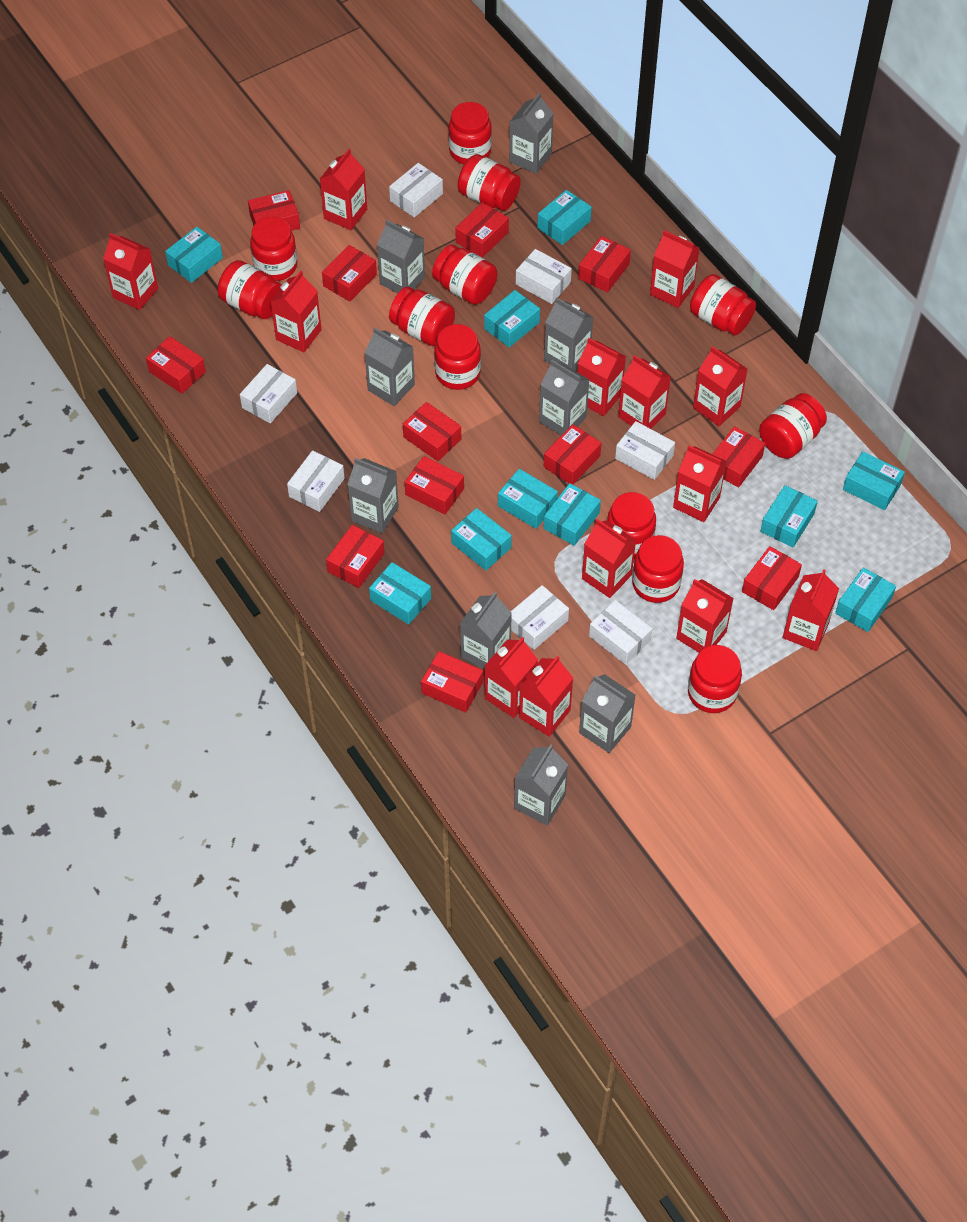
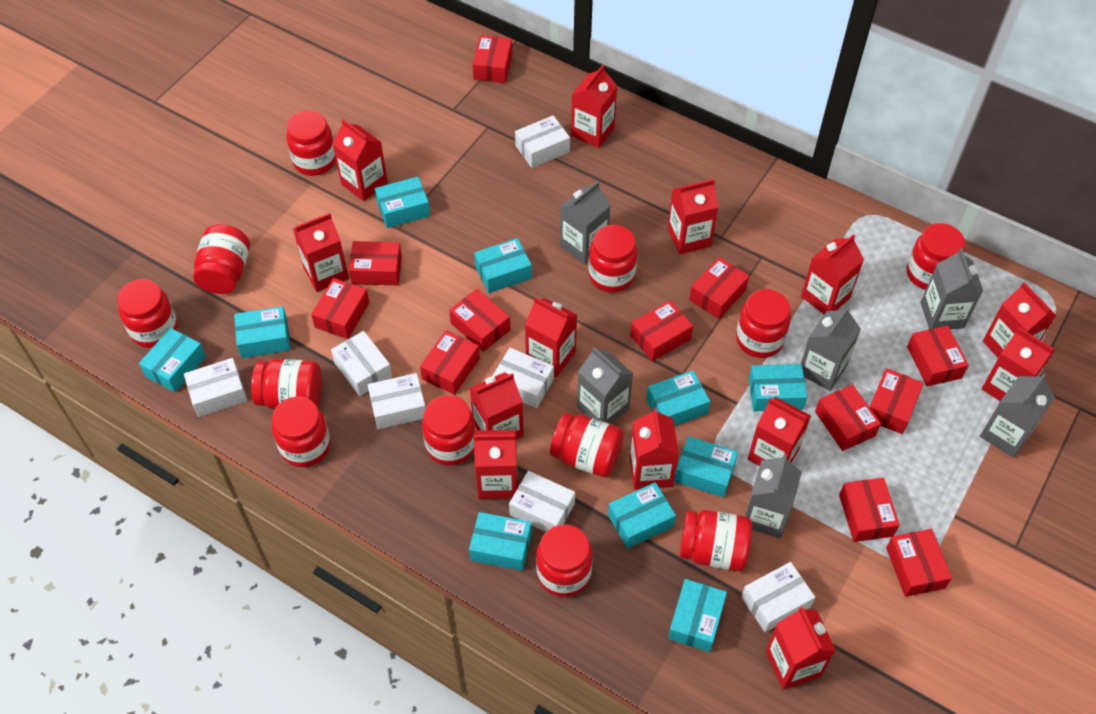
grey carton: 9 -> 6

